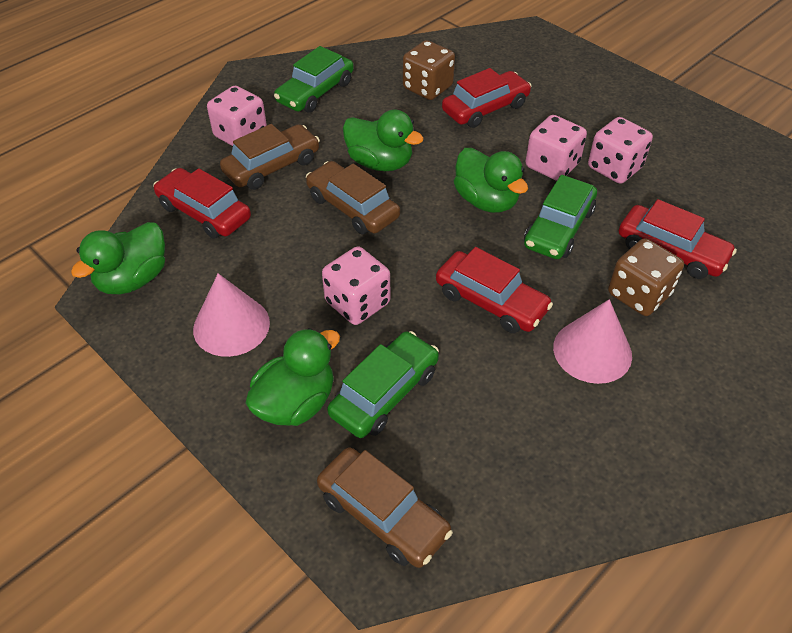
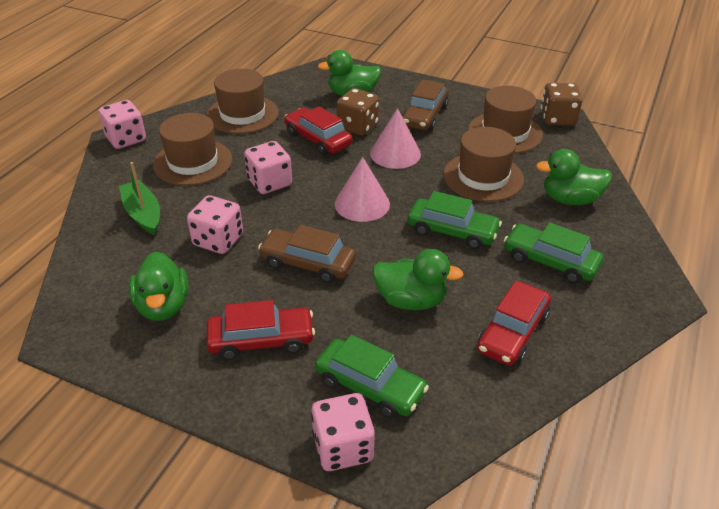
brown car: 3 -> 2
brown hat: 0 -> 4
green boat: 0 -> 1
red car: 4 -> 3

